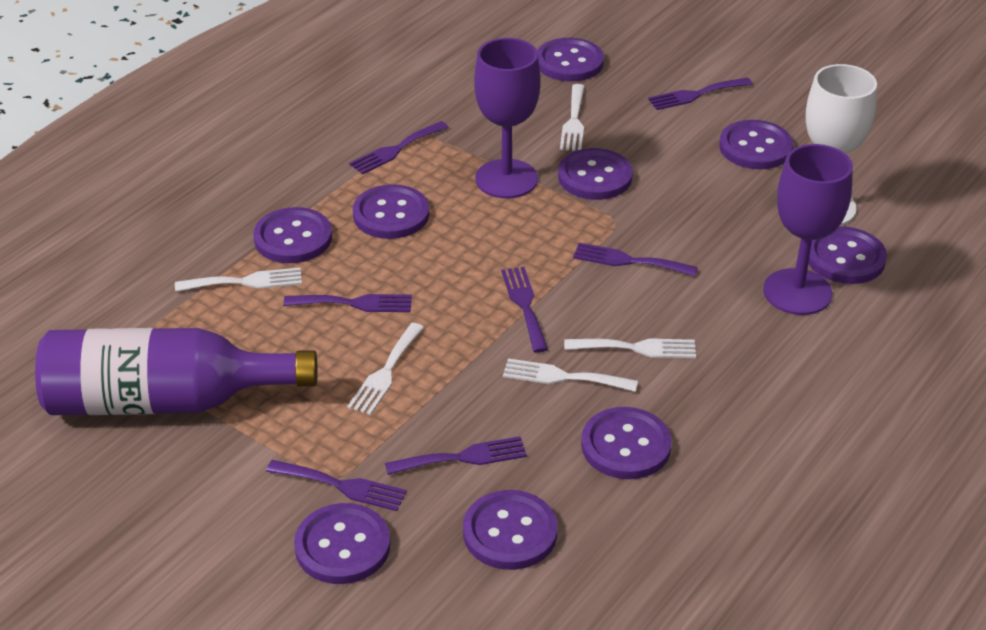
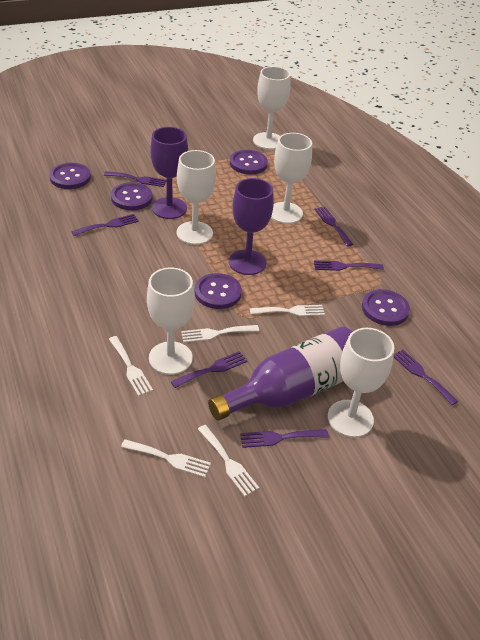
purple button: 9 -> 5
white goblet: 1 -> 5

